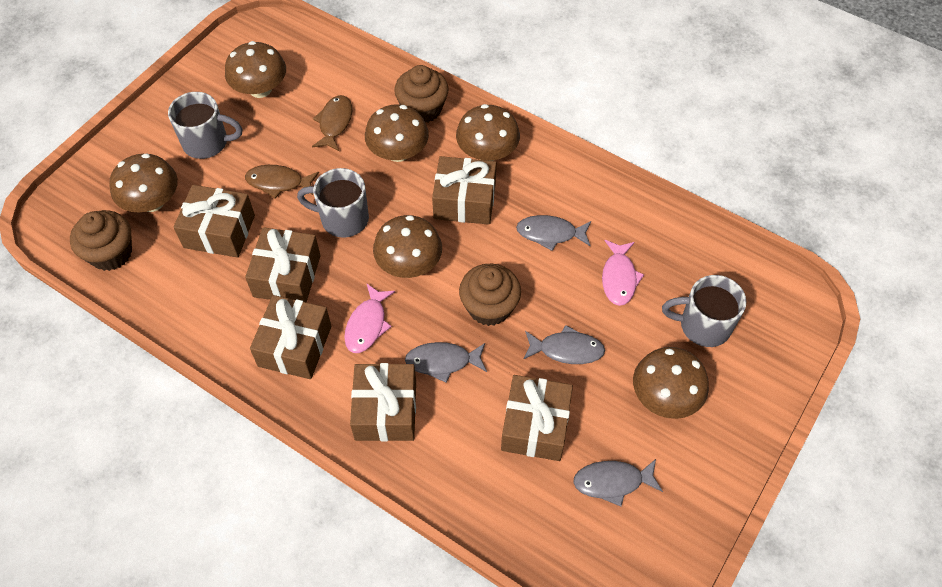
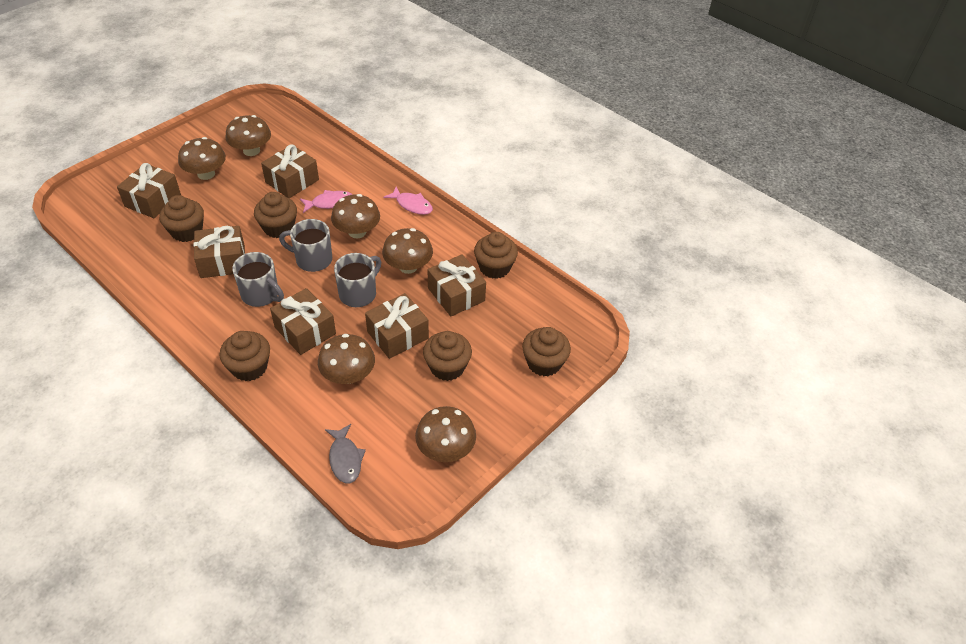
brown cupcake: 3 -> 6
brown fish: 2 -> 0
grey fish: 4 -> 1

